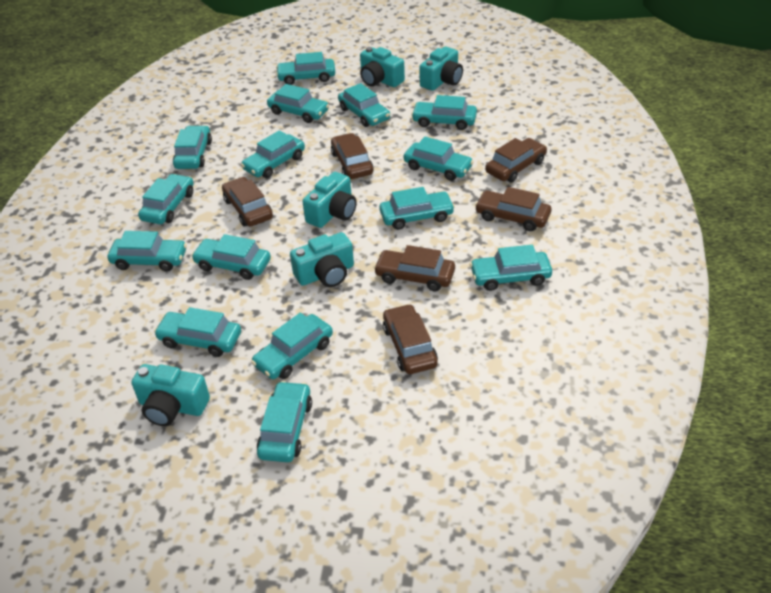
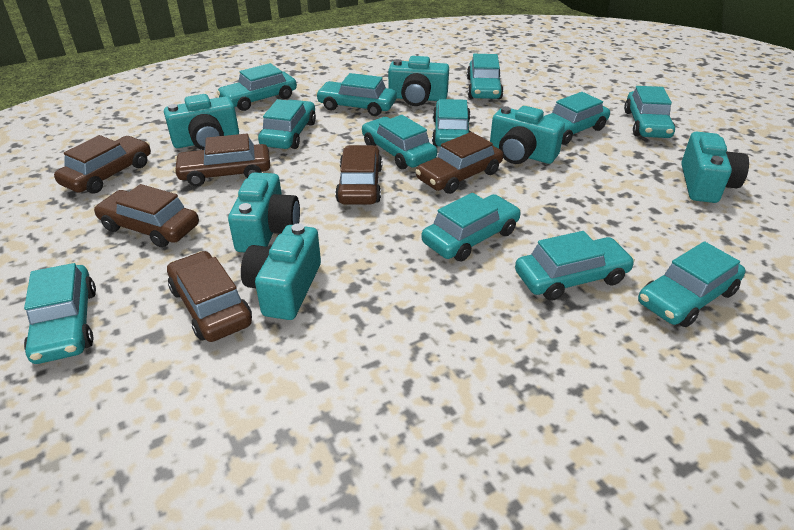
turquoise camera: 5 -> 6
turquoise car: 15 -> 12

